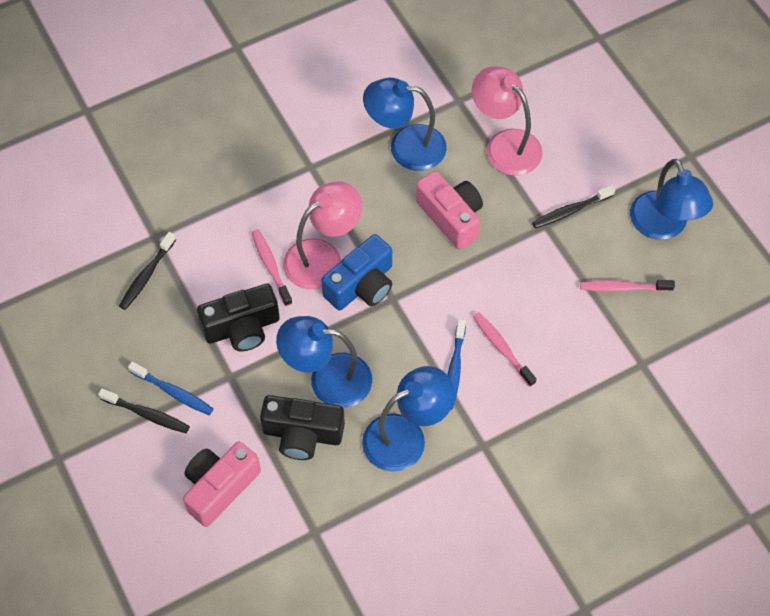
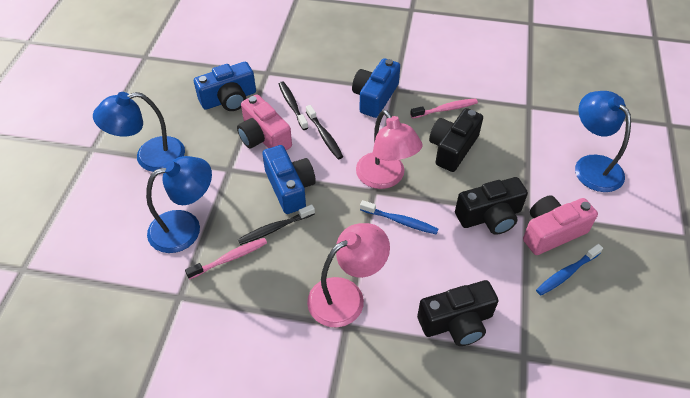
black camera: 2 -> 3
blue camera: 1 -> 3
blue lamp: 4 -> 3
pink toothbrush: 3 -> 2

